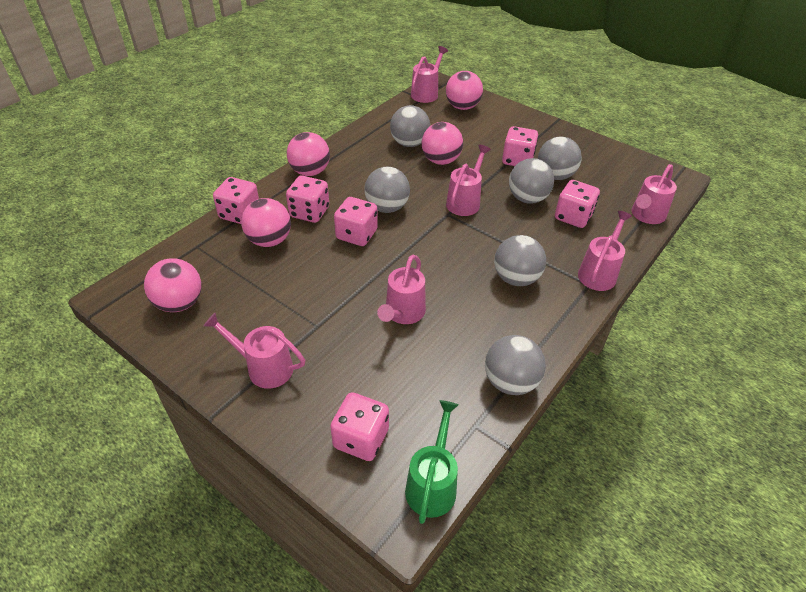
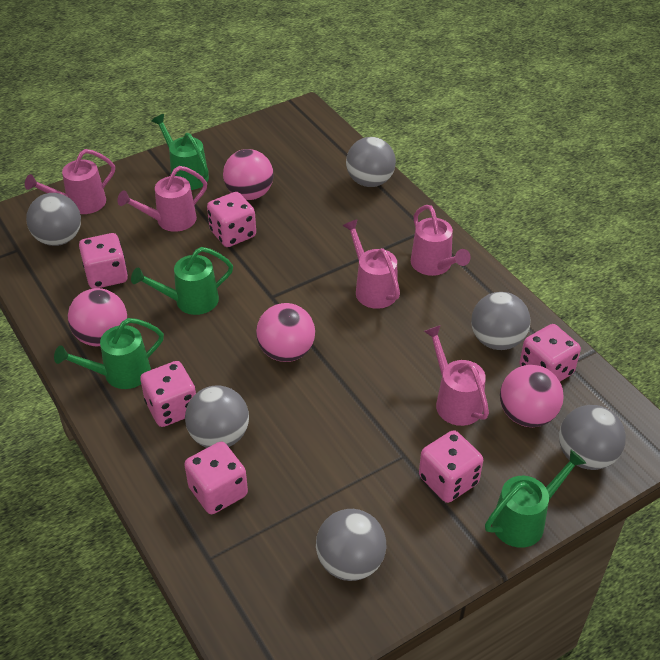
green watering can: 1 -> 4
pink ball: 5 -> 4
pink watering can: 6 -> 5

